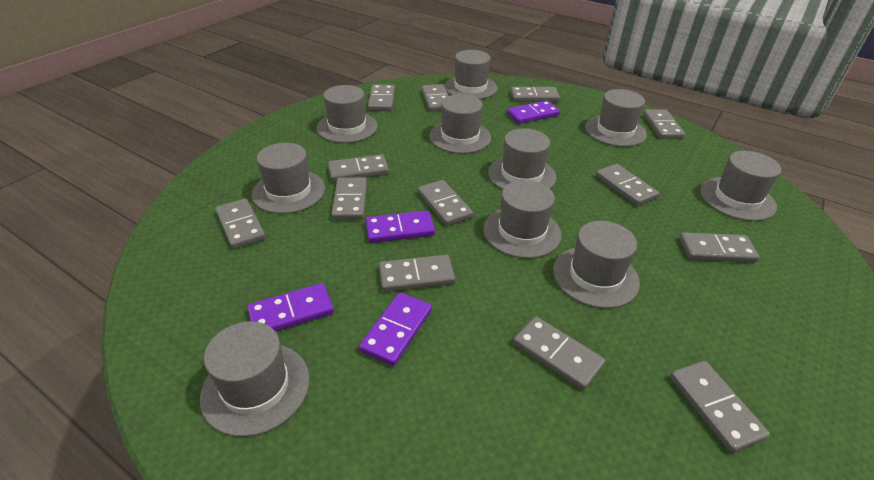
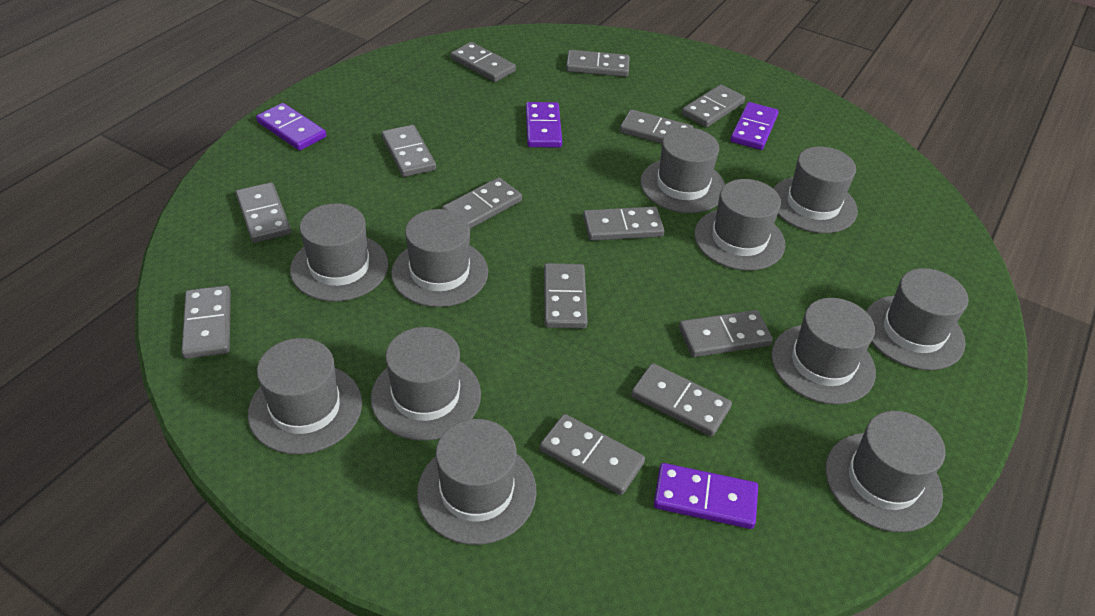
grey hat: 10 -> 11

